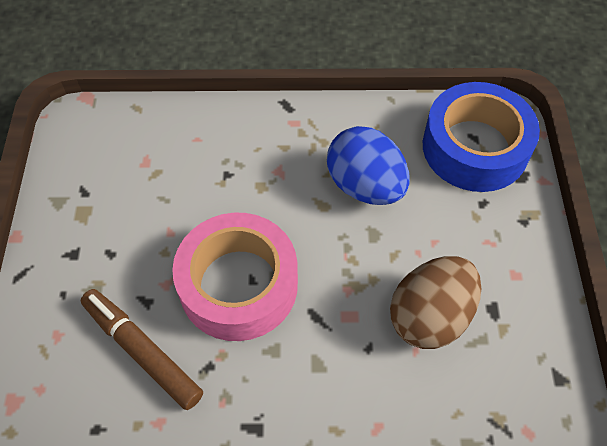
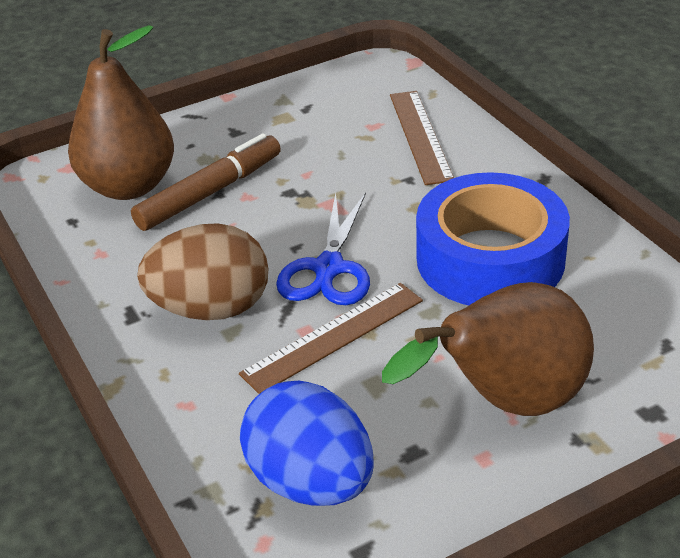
blue scissors: 0 -> 1
brown pear: 0 -> 2
brown ruler: 0 -> 2
pink tape: 1 -> 0

